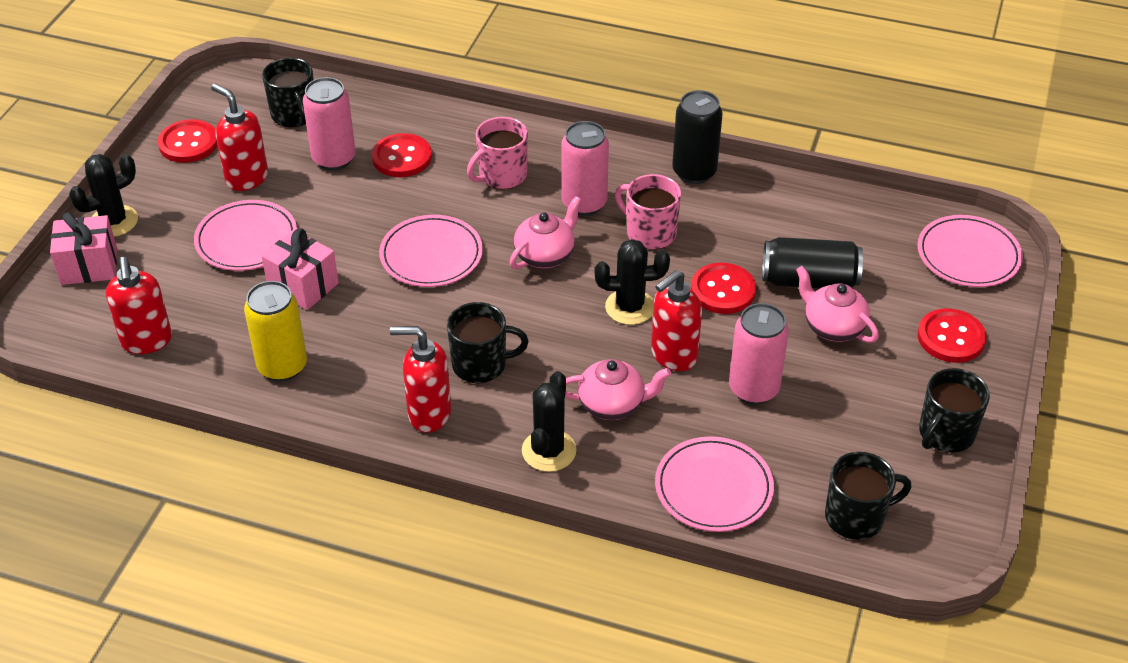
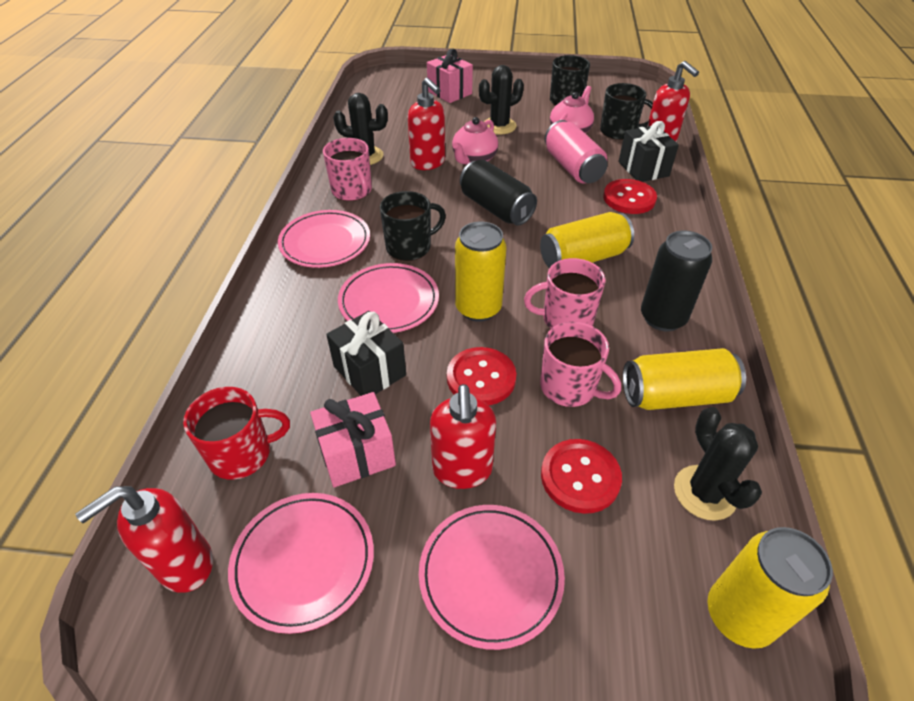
black gift: 0 -> 2
black mug: 4 -> 3
pink can: 3 -> 1
pink mug: 2 -> 3
pink teapot: 3 -> 2
red button: 4 -> 3
red mug: 0 -> 1
yellow can: 1 -> 4

